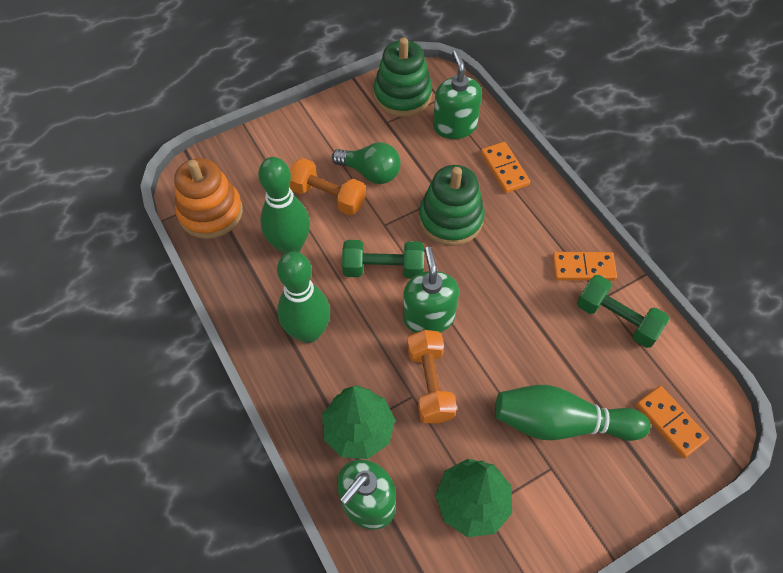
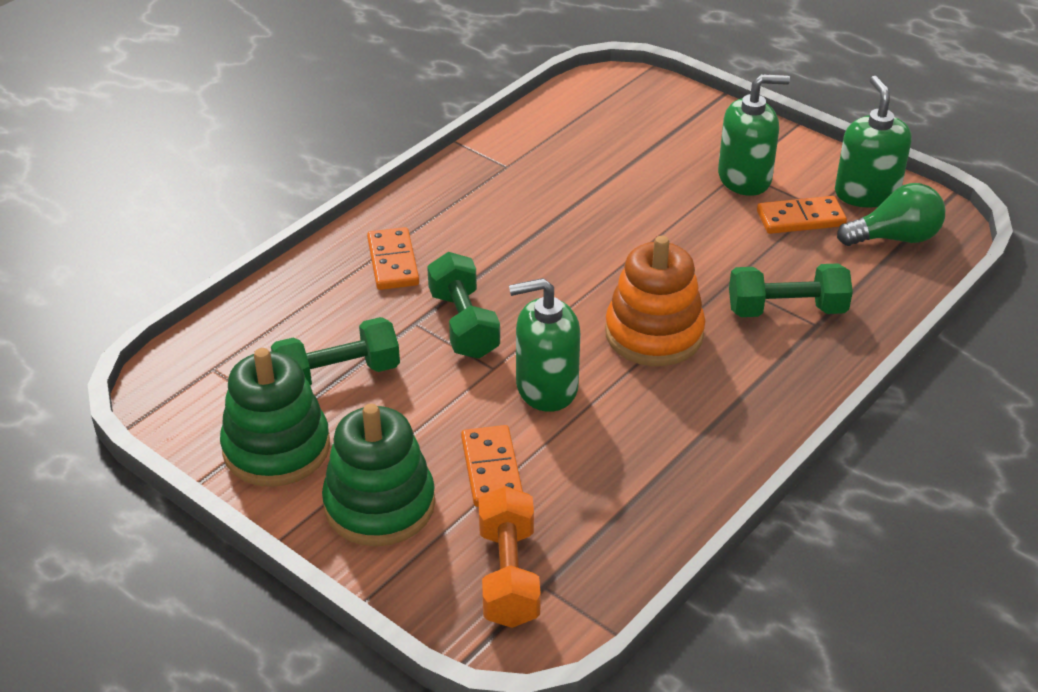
green bowling pin: 3 -> 0
green dumbbell: 2 -> 3
green tree: 2 -> 0
orange dumbbell: 2 -> 1

